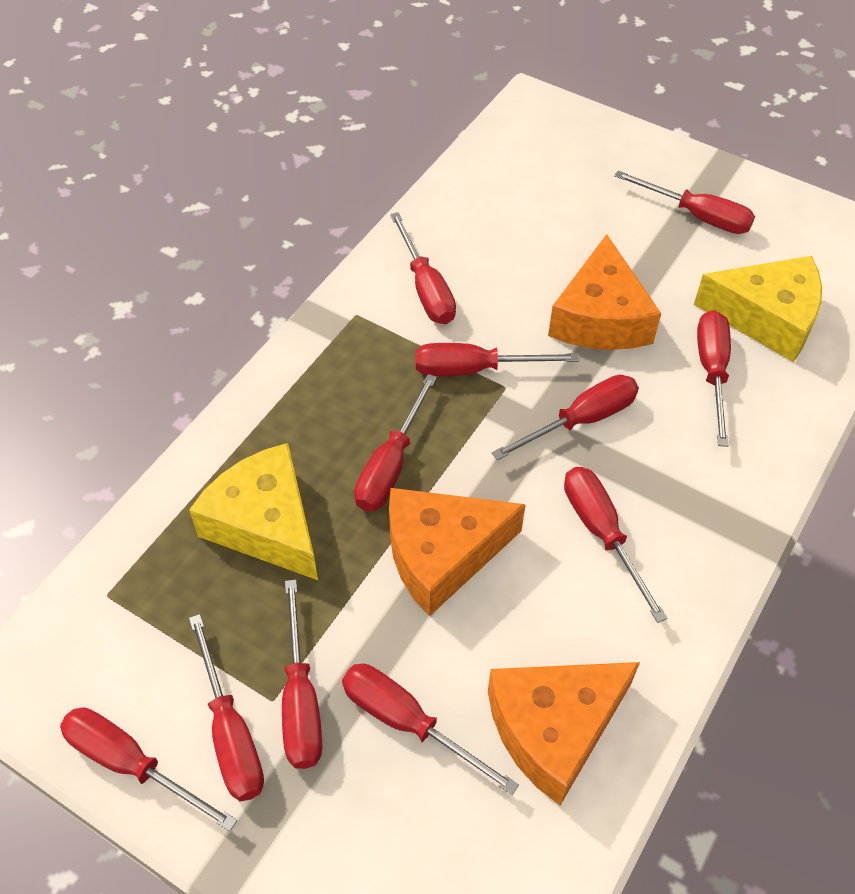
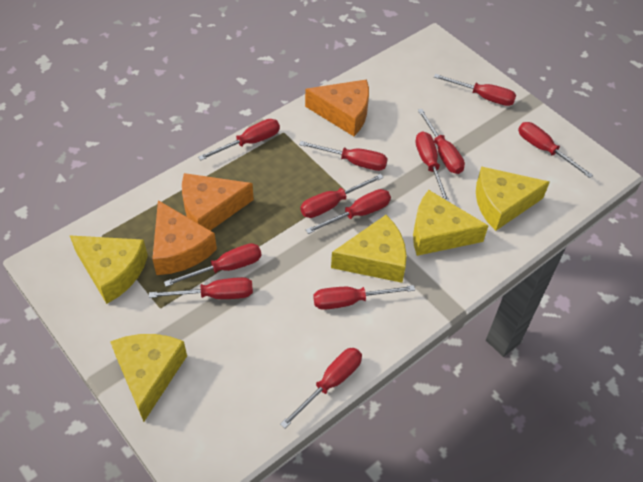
red screwdriver: 11 -> 12
yellow cheese: 2 -> 5

